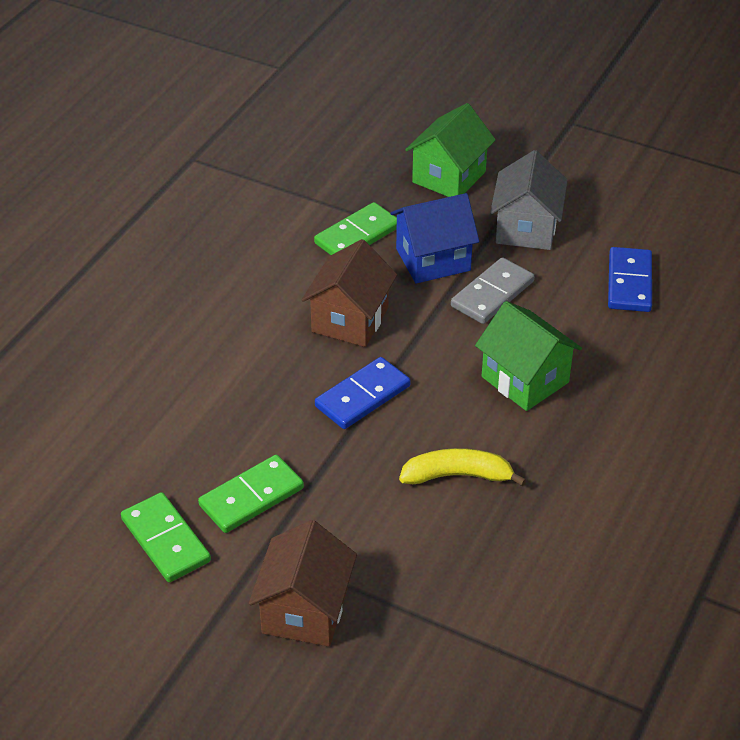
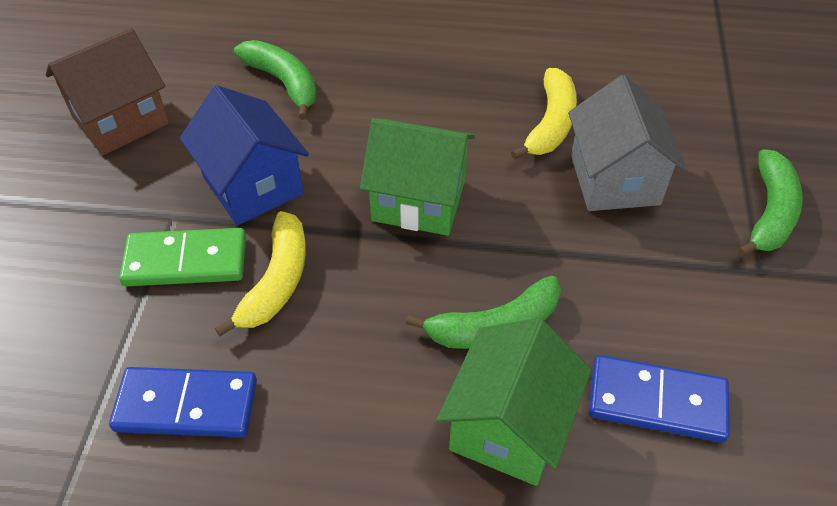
brown house: 2 -> 1
green banana: 0 -> 3
green domino: 3 -> 1
grey domino: 1 -> 0
yellow banana: 1 -> 2

